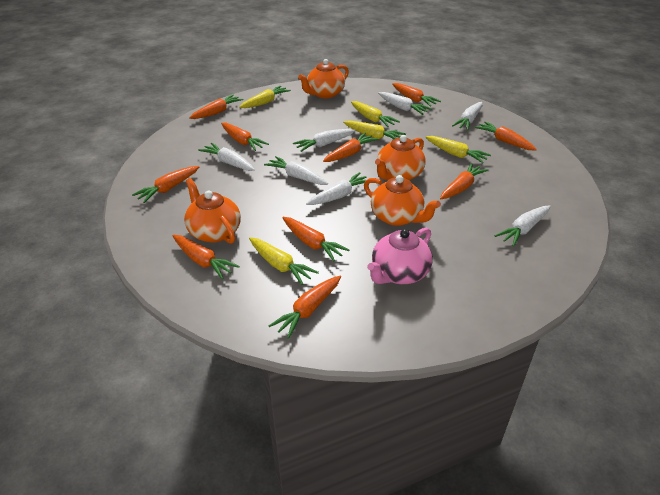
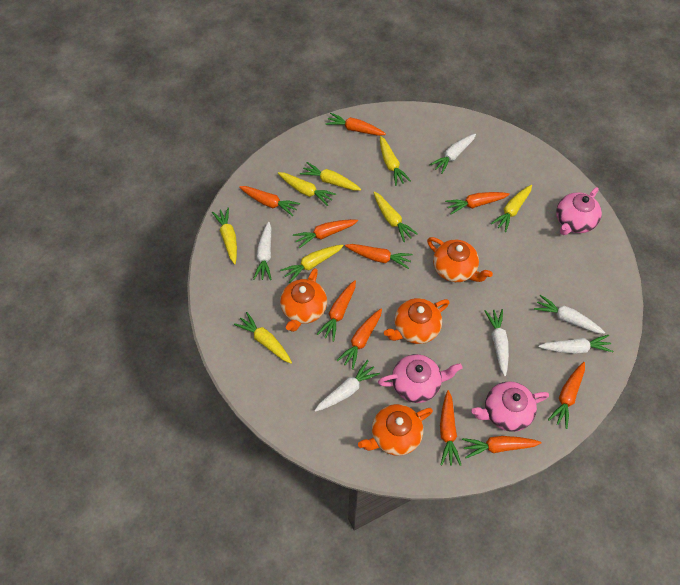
pink teapot: 1 -> 3
white carrot: 7 -> 6
yellow carrot: 5 -> 8

